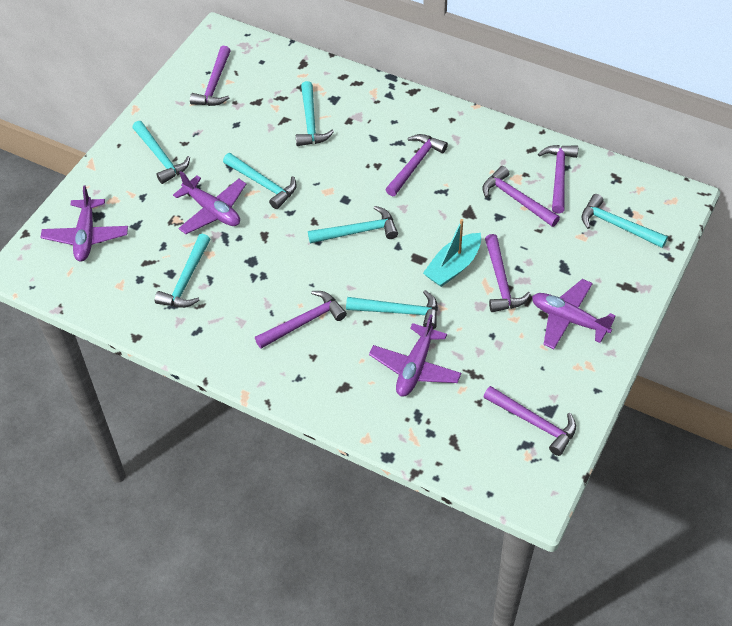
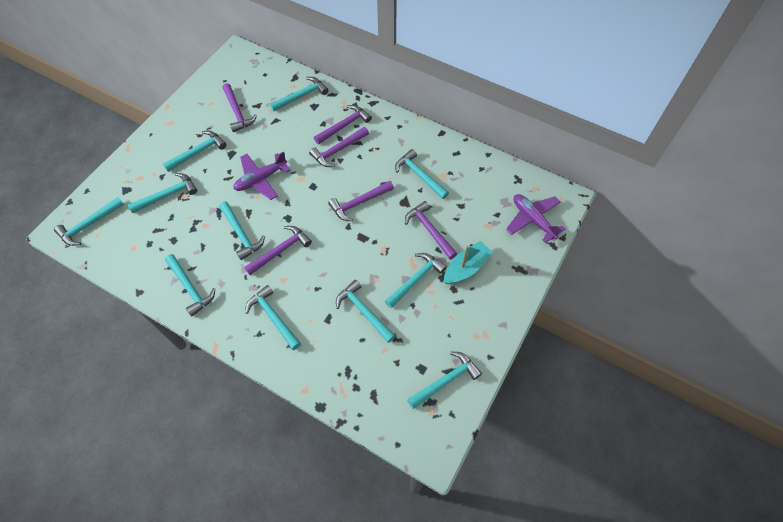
purple hammer: 7 -> 6
purple plane: 4 -> 2
turquoise hammer: 7 -> 11

